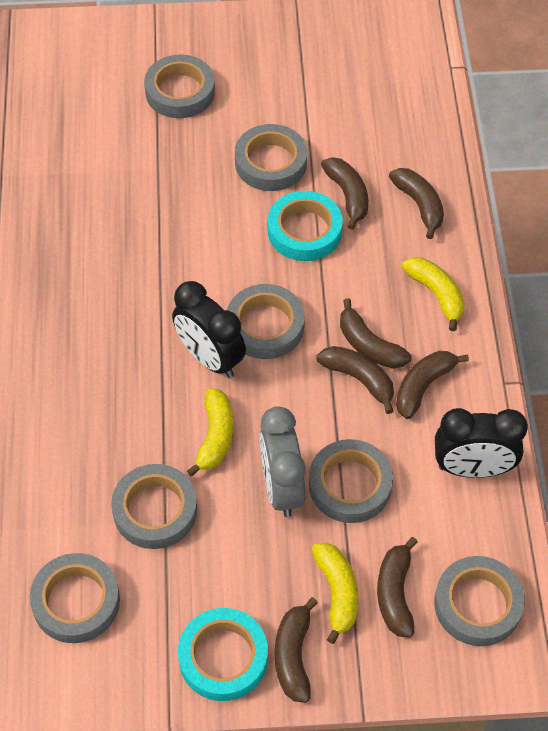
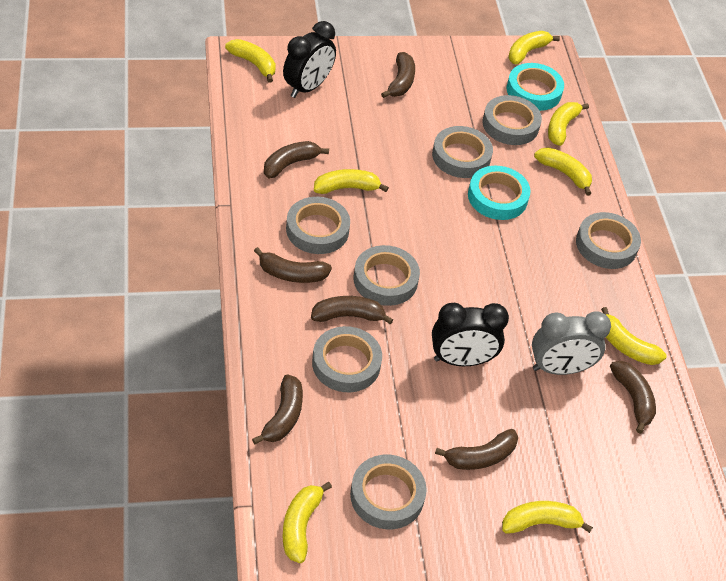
yellow banana: 3 -> 8

